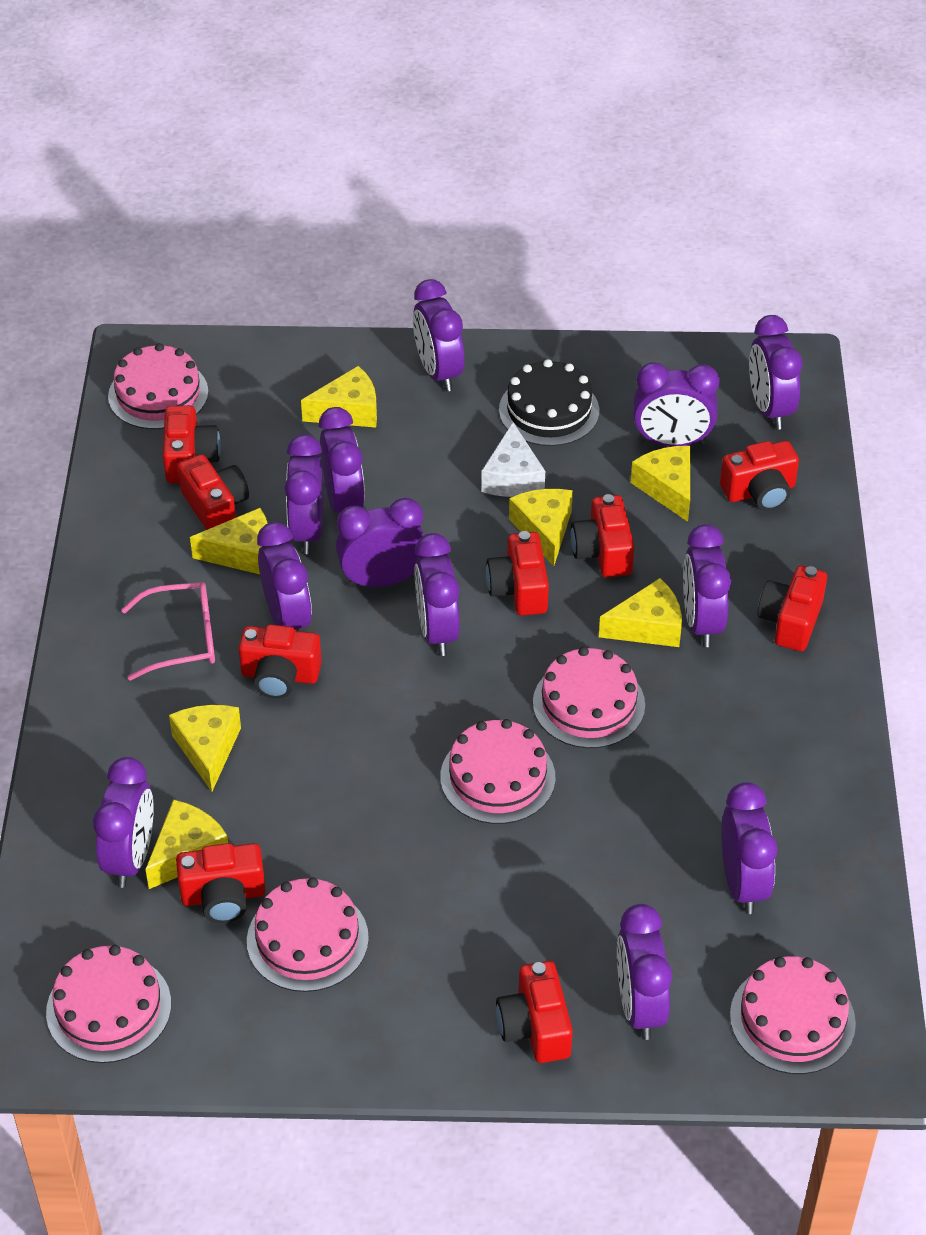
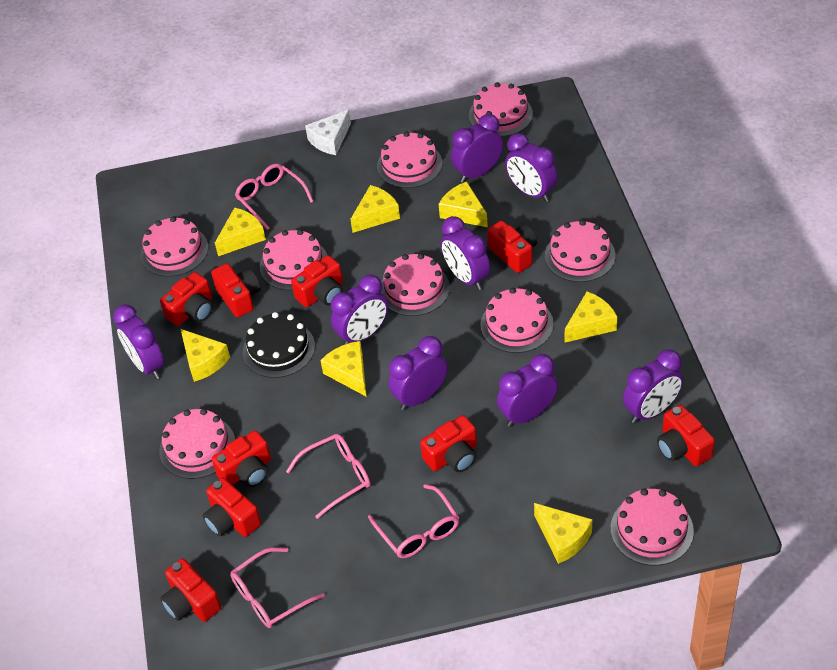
pink cake: 6 -> 9
pink glasses: 1 -> 4
purple clock: 12 -> 8

